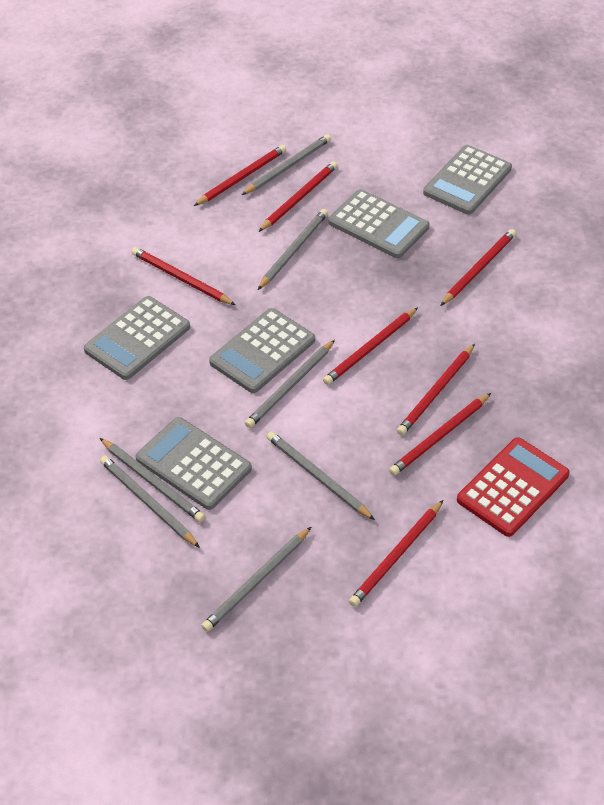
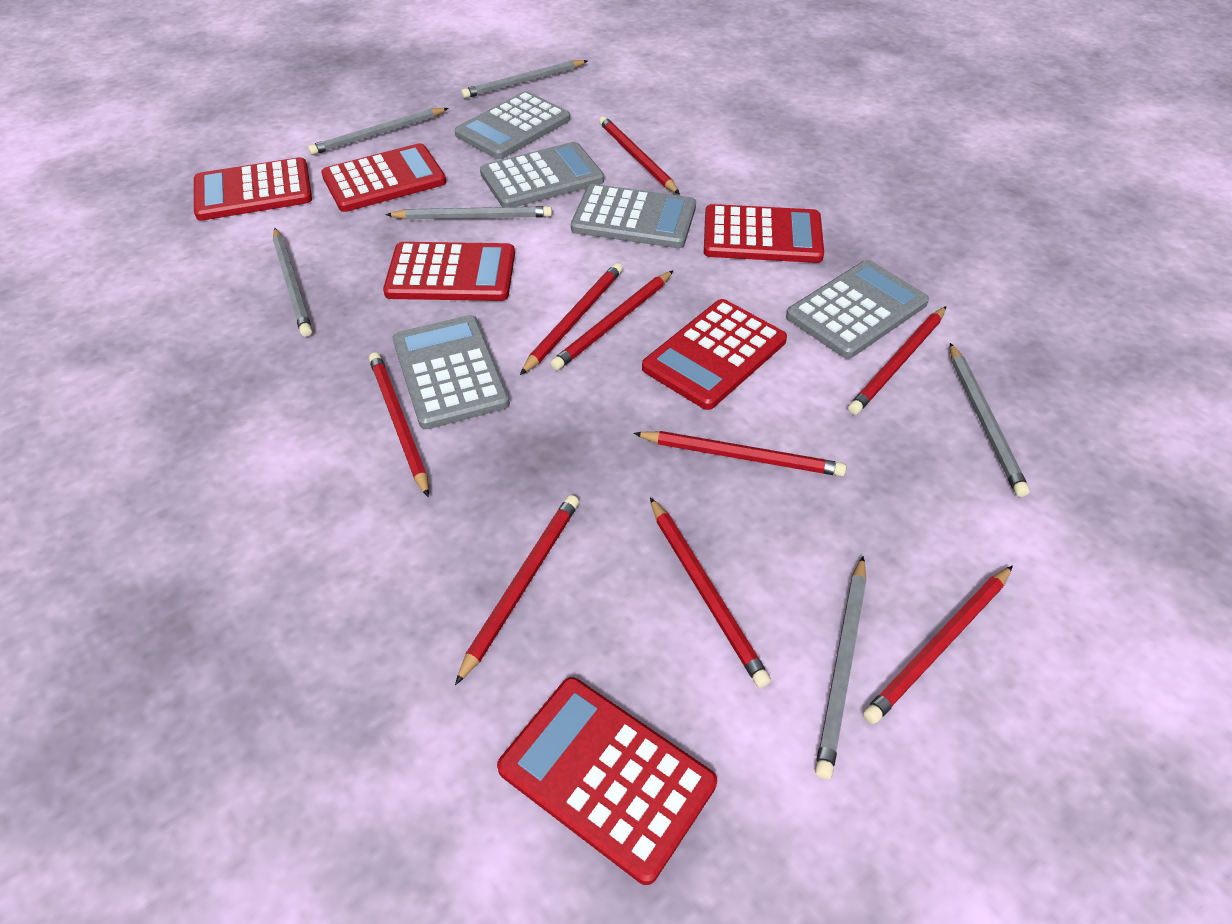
grey pencil: 7 -> 6
red calculator: 1 -> 6
red pencil: 8 -> 9

